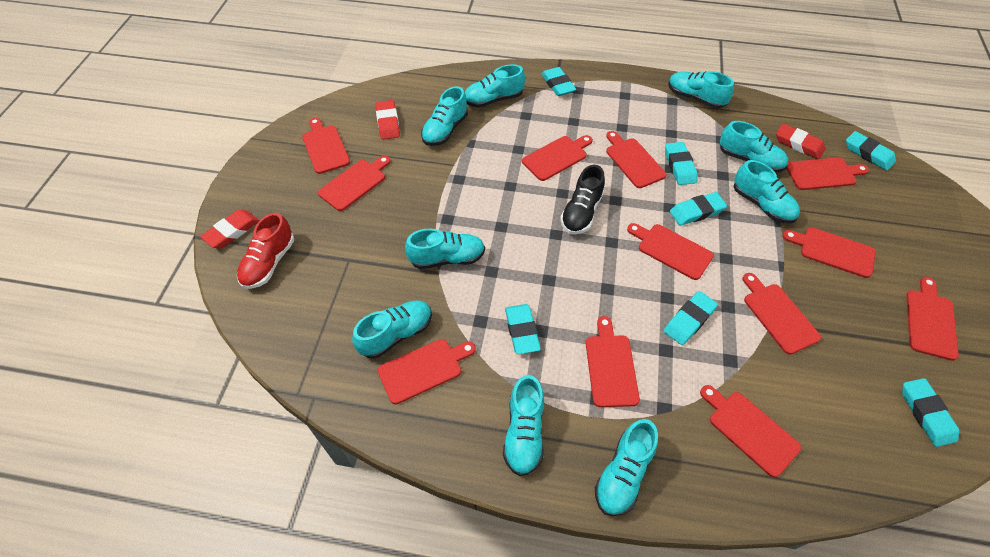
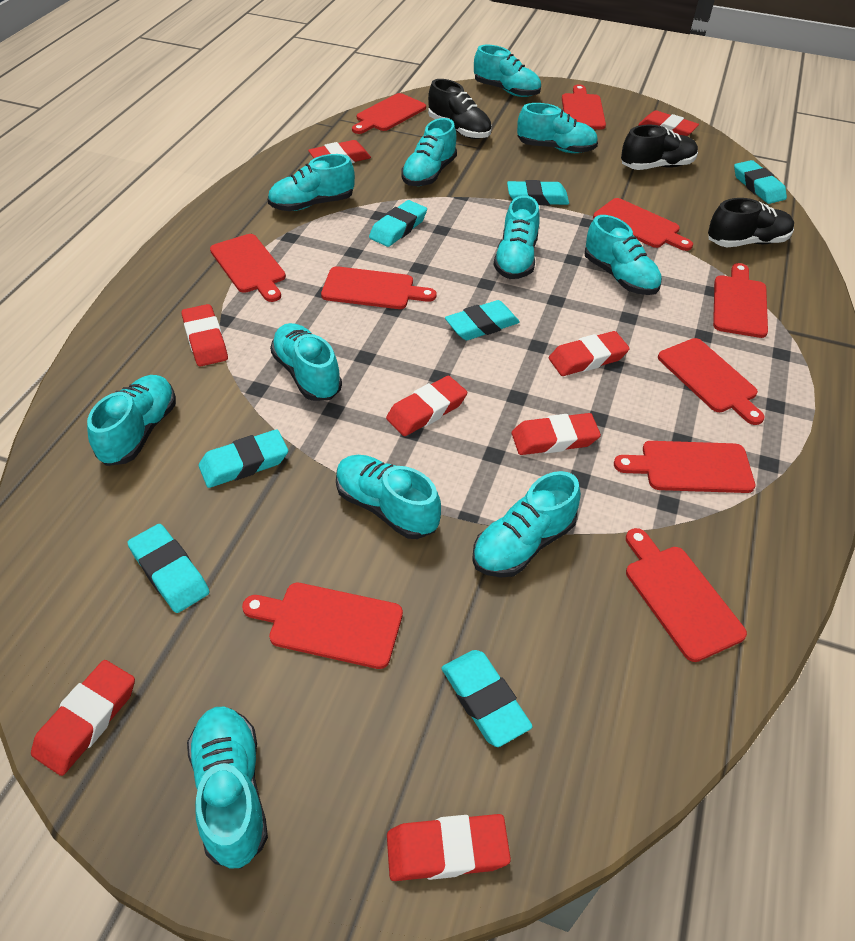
black shoe: 1 -> 3
red cutting board: 12 -> 10
red eraser: 3 -> 8
red shoe: 1 -> 0
turquoise shoe: 9 -> 11

